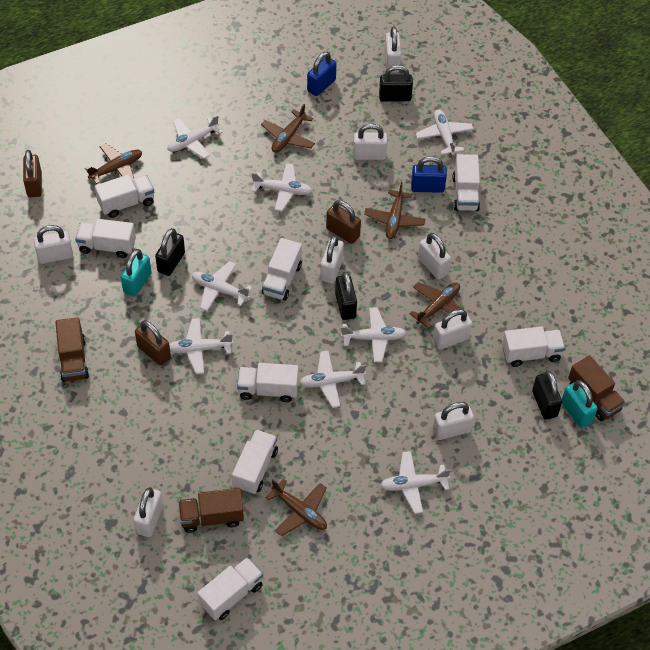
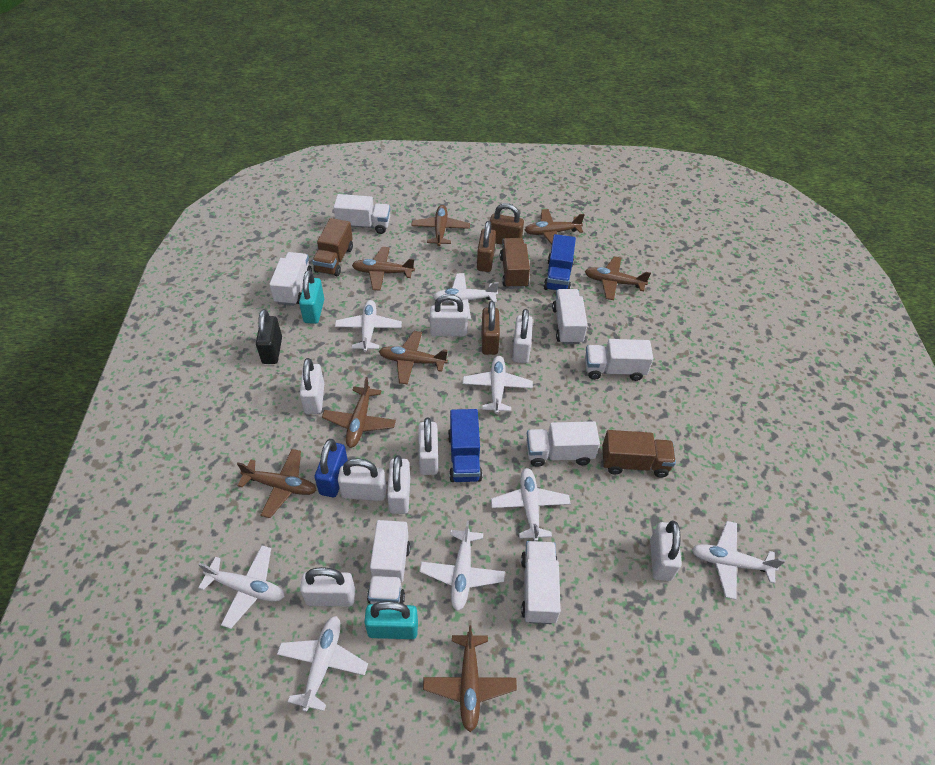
black padlock: 4 -> 1
blue padlock: 2 -> 1
blue truck: 0 -> 2
brown plane: 5 -> 8
white truck: 8 -> 7

